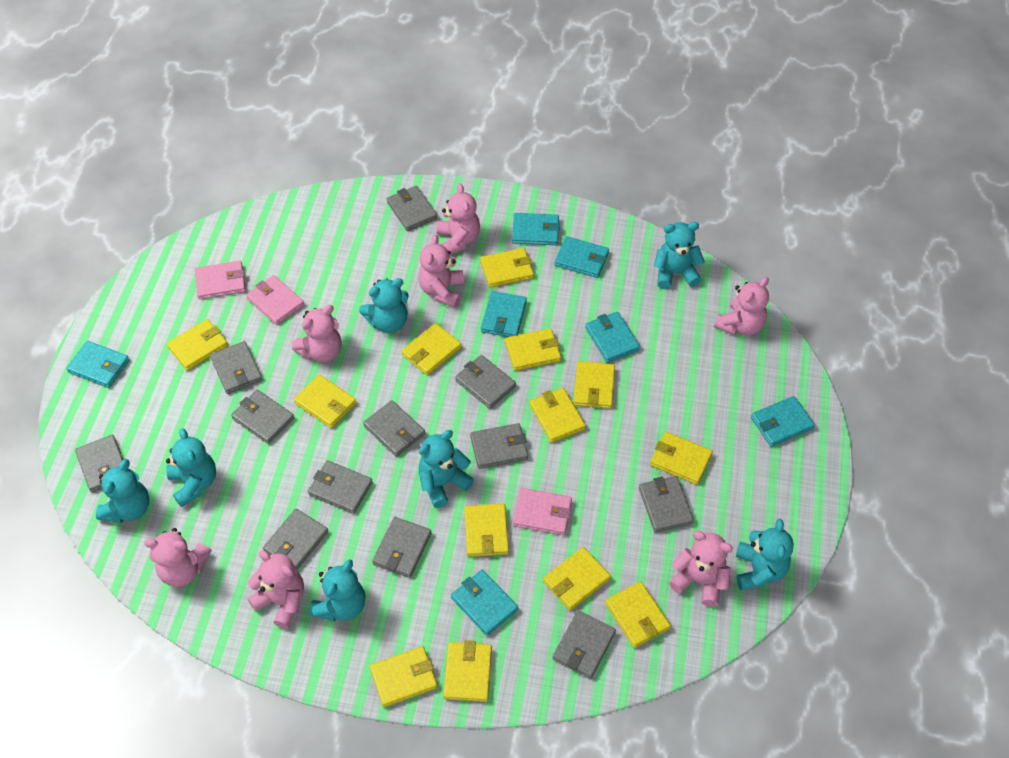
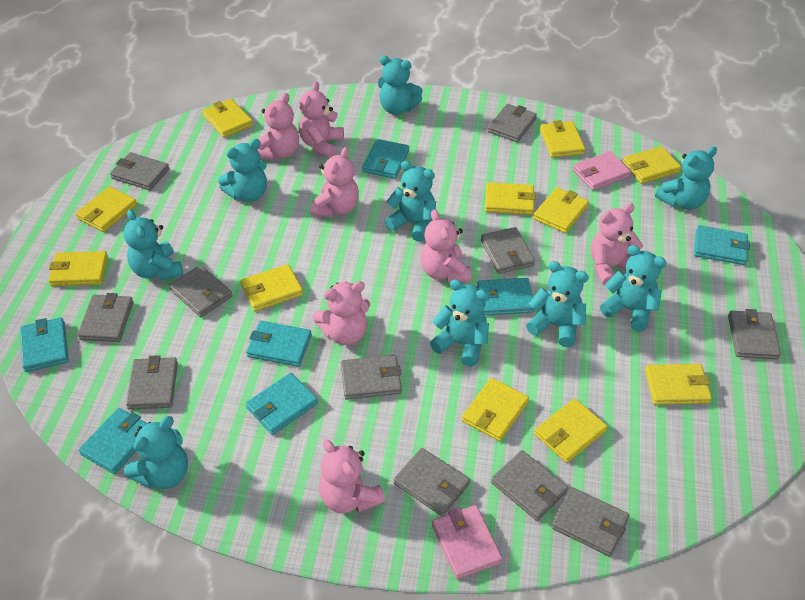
grey wallet: 12 -> 11
pink wallet: 3 -> 2
turquoise teddy bear: 7 -> 9
yellow wallet: 13 -> 11

